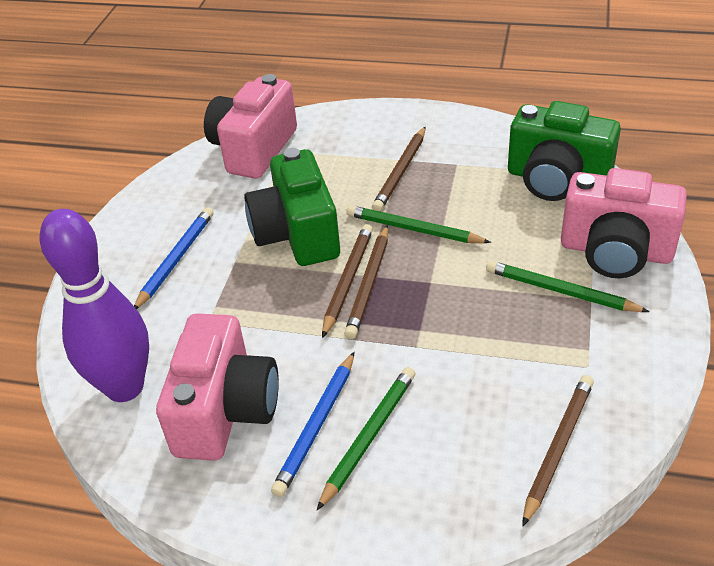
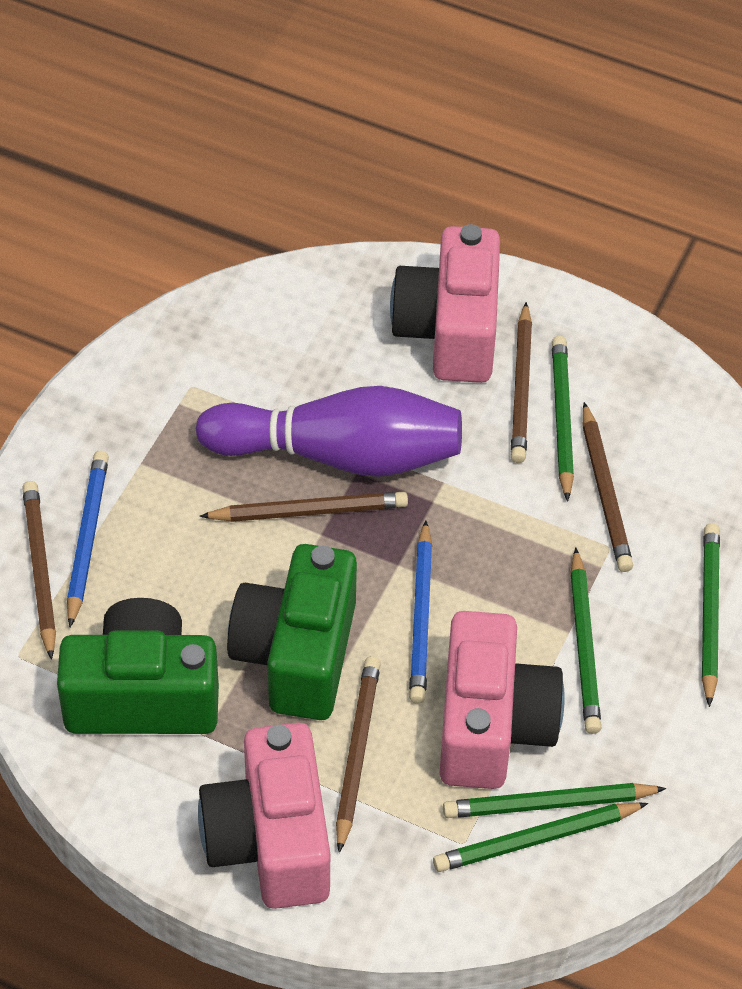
brown pencil: 4 -> 5
green pencil: 3 -> 5

